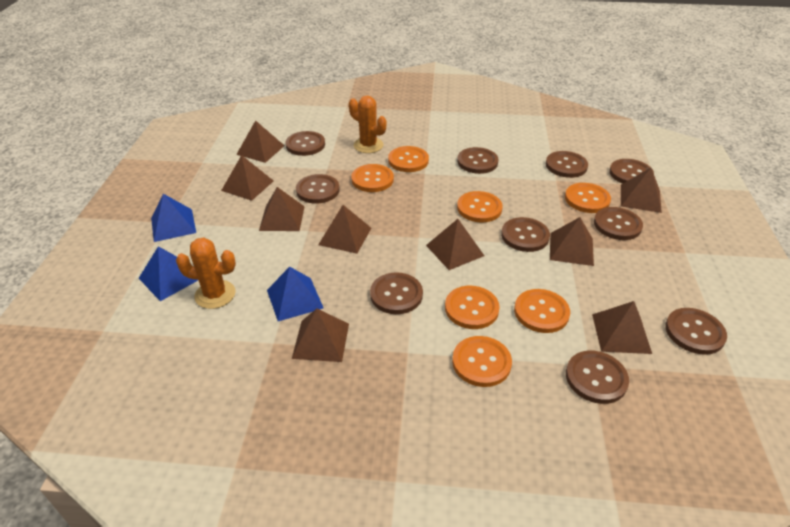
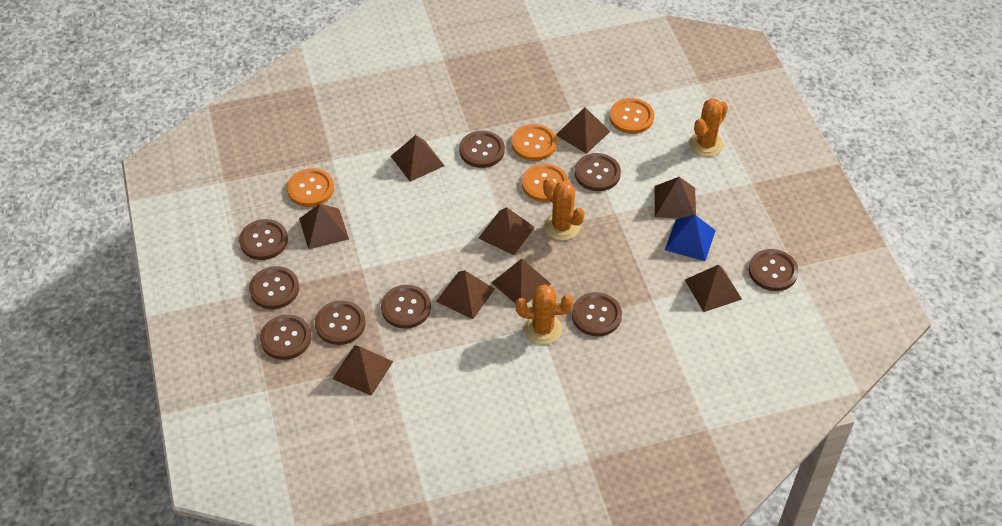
blue pyramid: 3 -> 1
brown button: 10 -> 9
orange button: 7 -> 4
orange cactus: 2 -> 3

